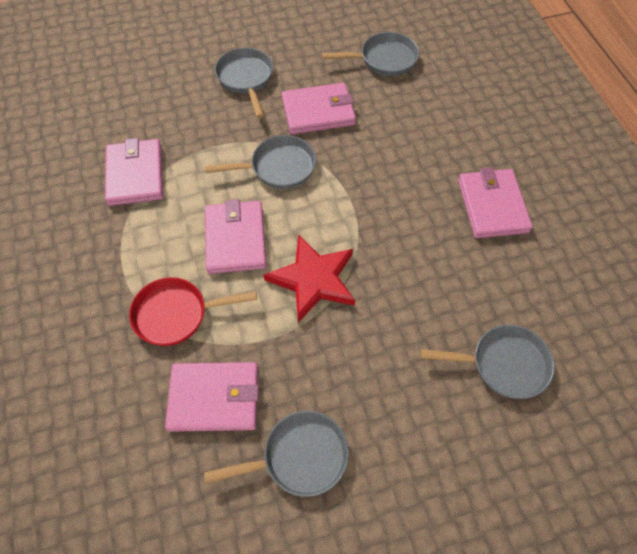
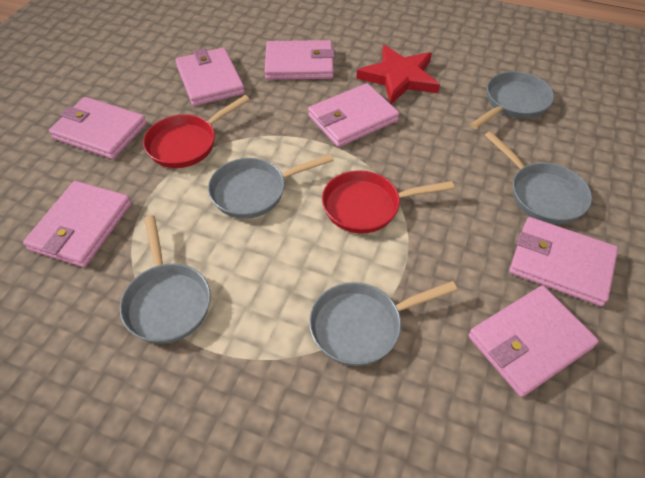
pink wallet: 5 -> 7
red pan: 1 -> 2

